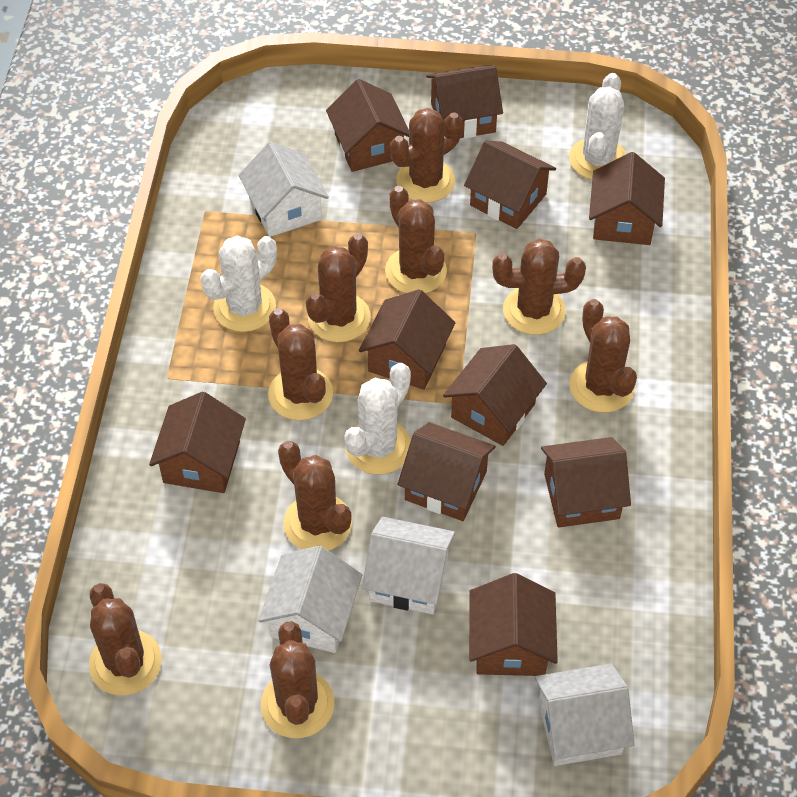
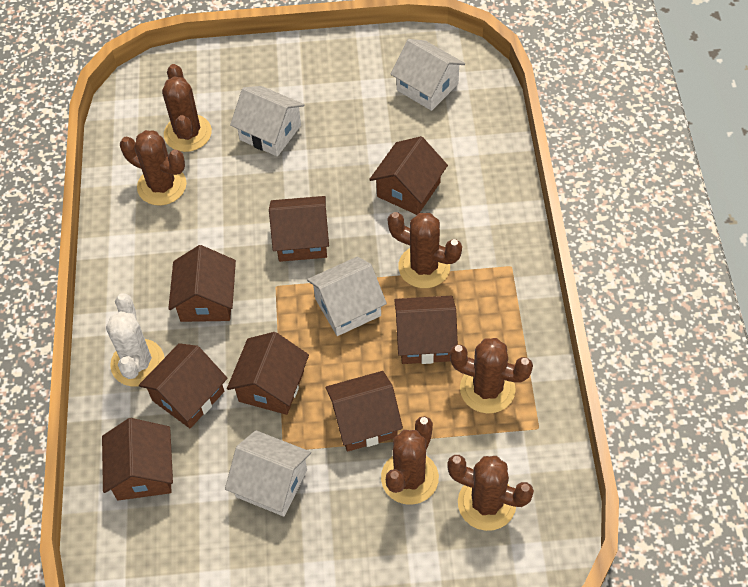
brown cactus: 9 -> 6
brown house: 10 -> 8
white cactus: 3 -> 1

